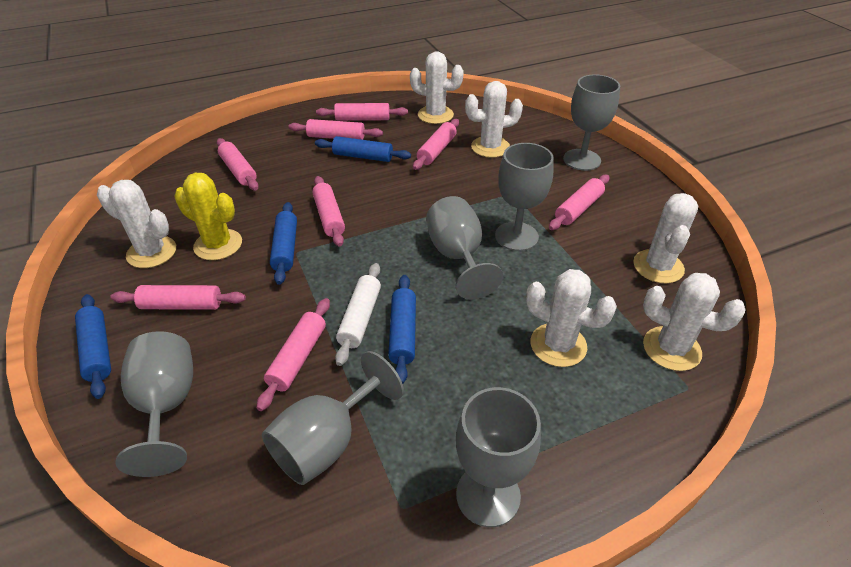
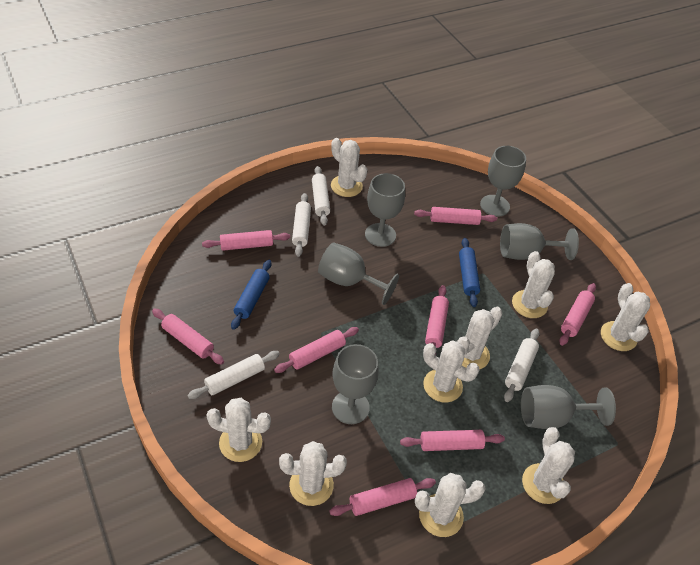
blue rolling pin: 4 -> 2
white cactus: 6 -> 9
white rolling pin: 1 -> 4
yellow cactus: 1 -> 0

